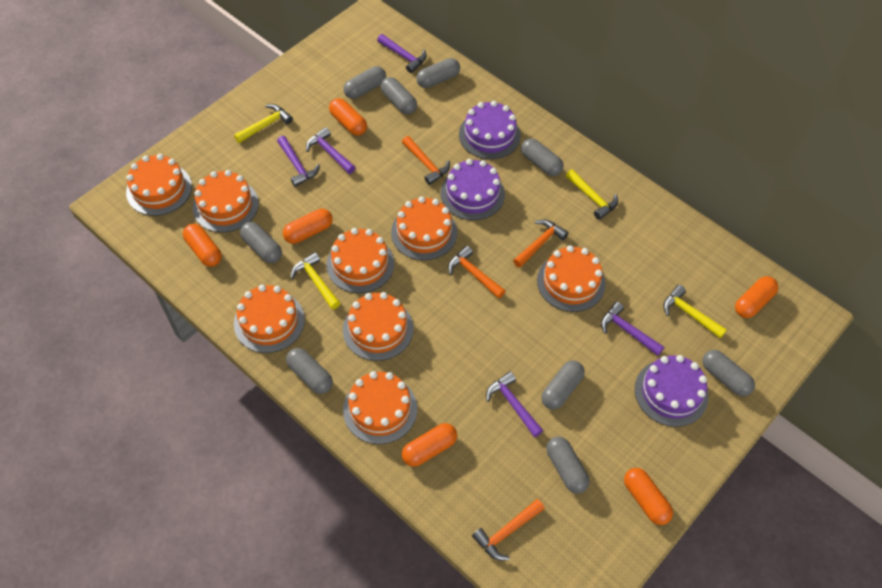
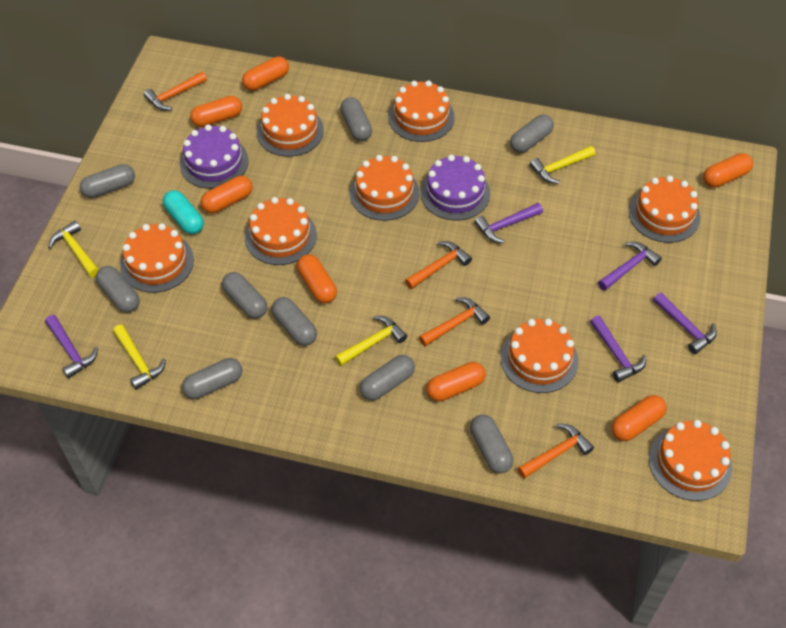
orange capsule: 6 -> 7
purple cake: 3 -> 2
turquoise capsule: 0 -> 1

